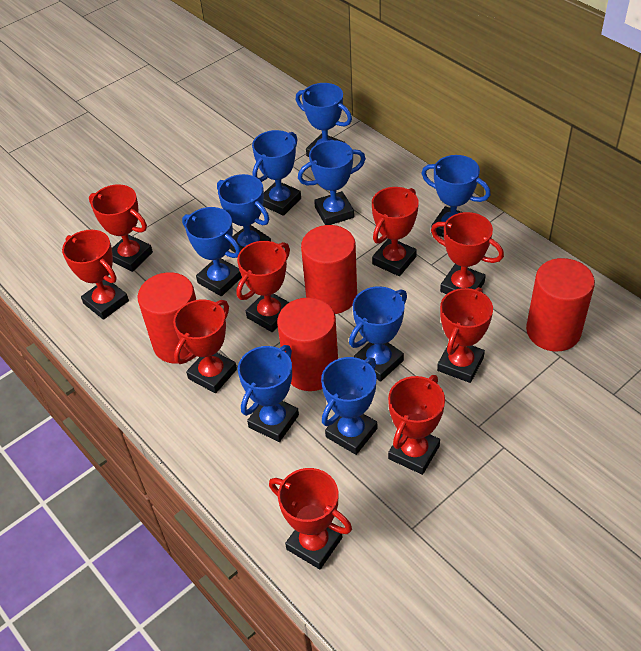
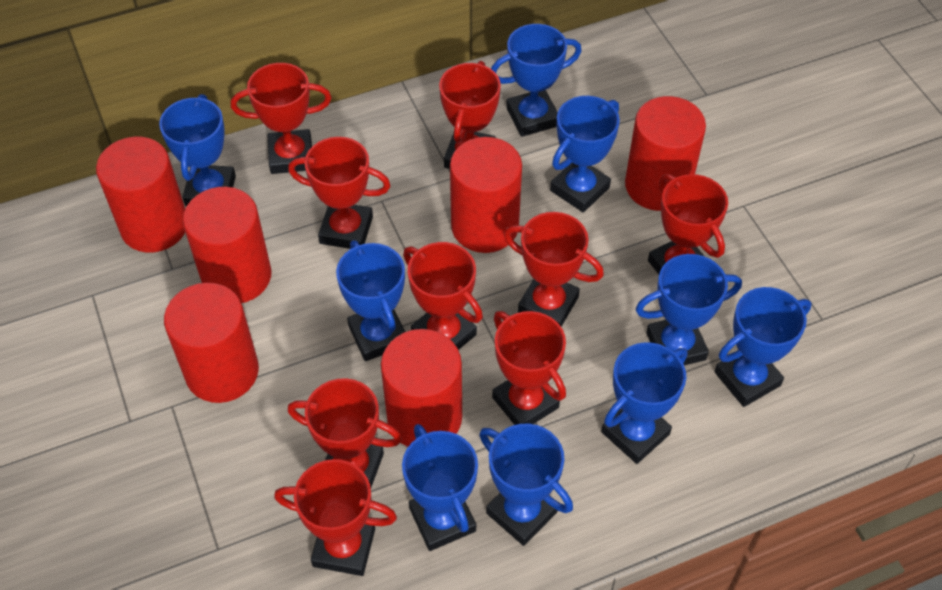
red cylinder: 4 -> 6

